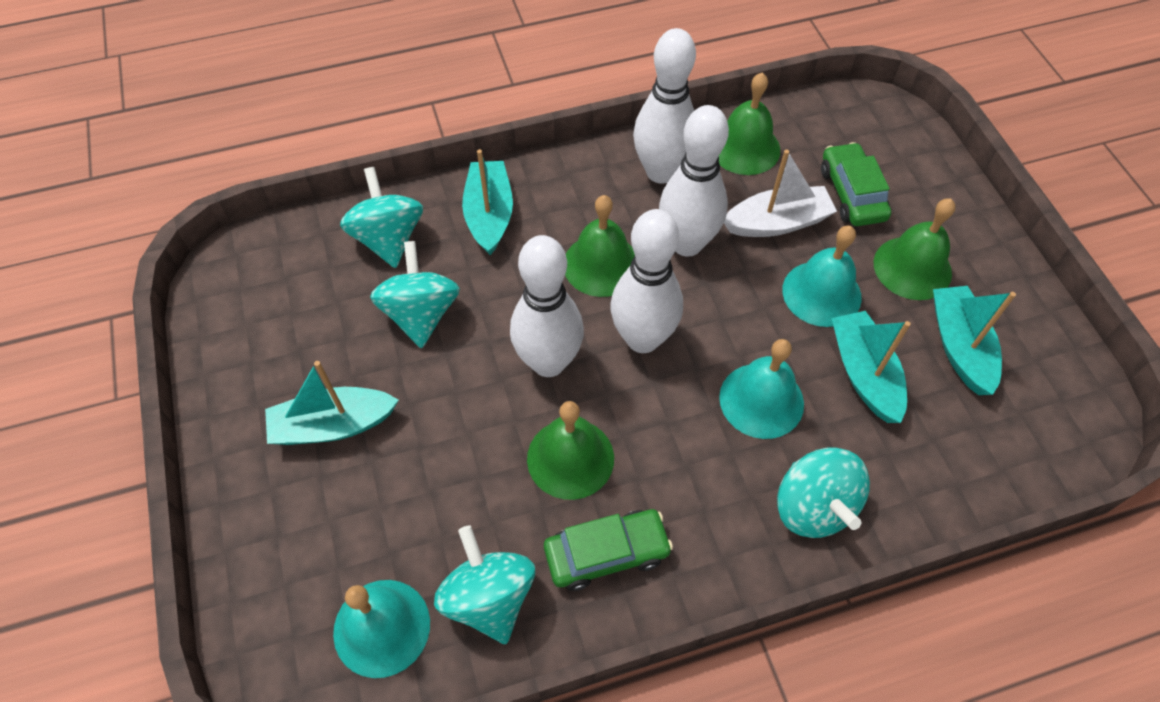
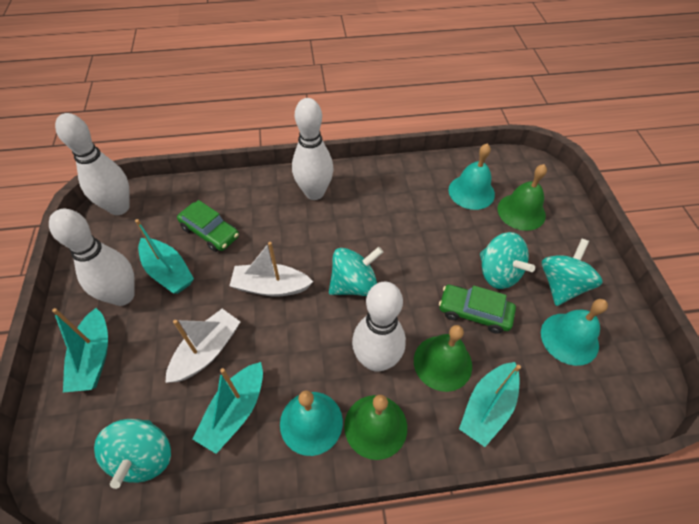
green bell: 4 -> 3
white boat: 1 -> 2

